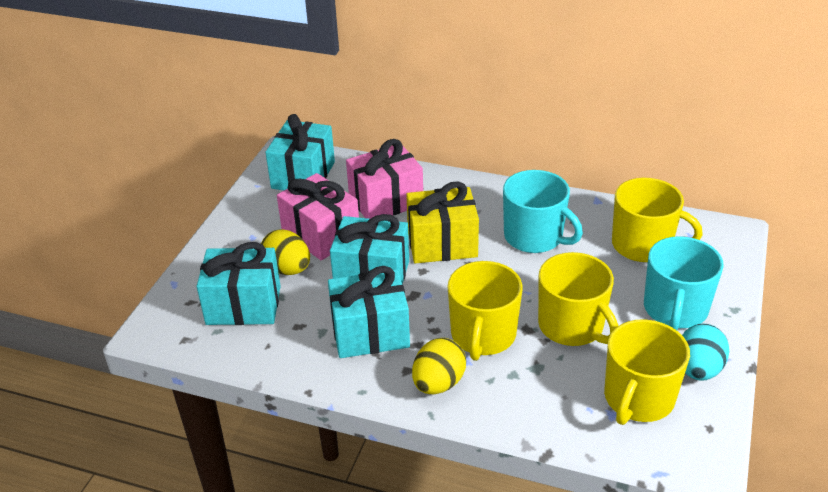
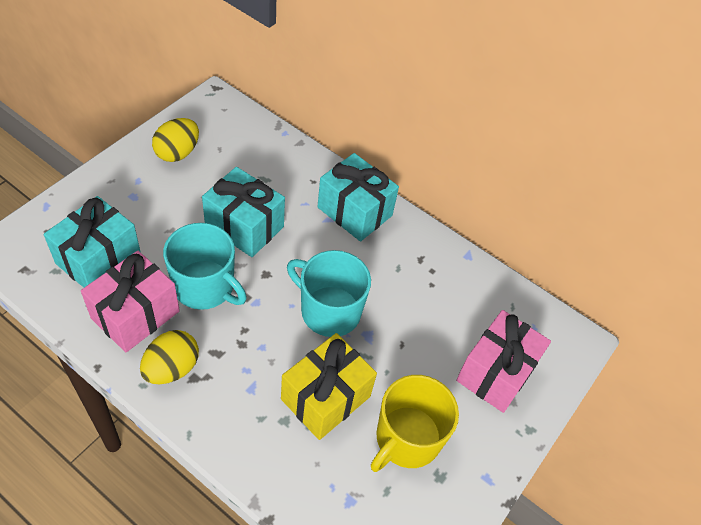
turquoise egg: 1 -> 0
turquoise gift: 4 -> 3
yellow mug: 4 -> 1

